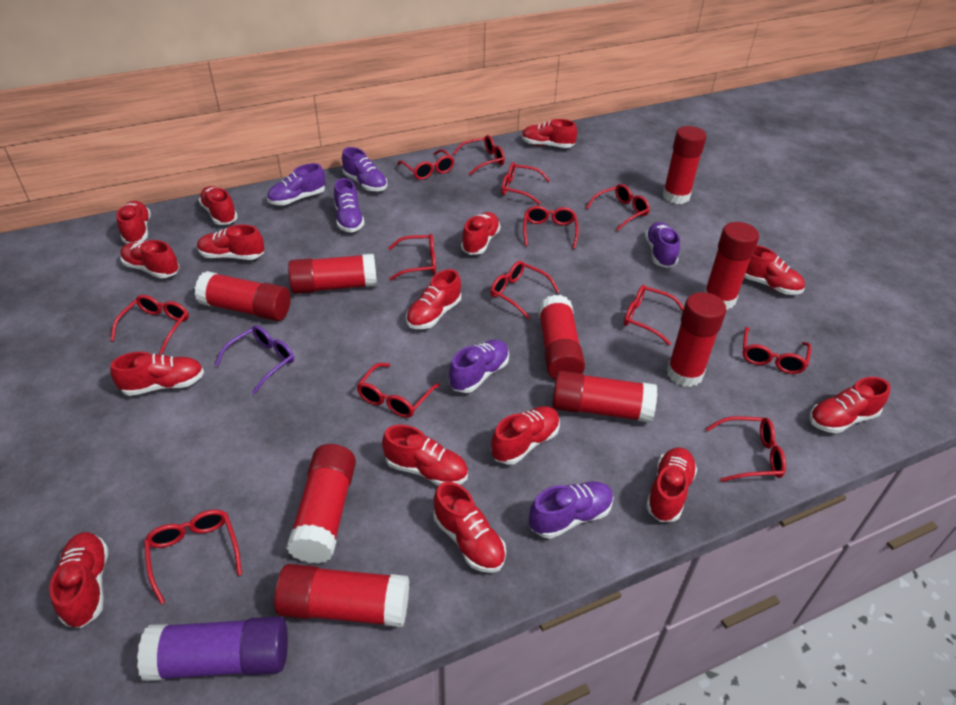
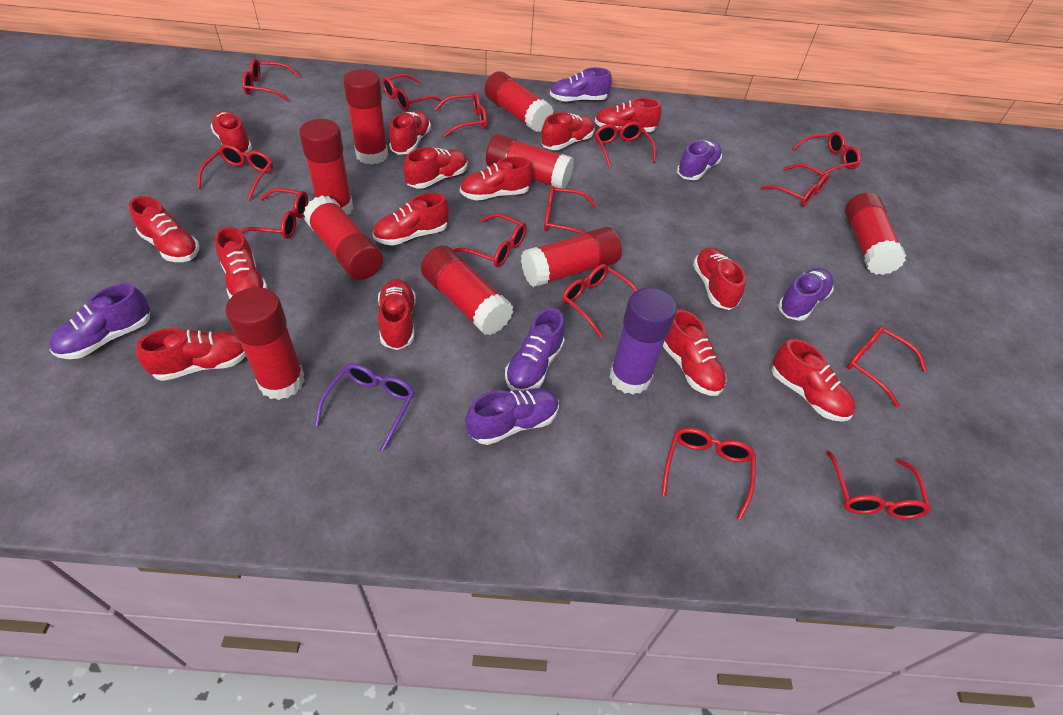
red glasses: 13 -> 14
red shoe: 15 -> 14

